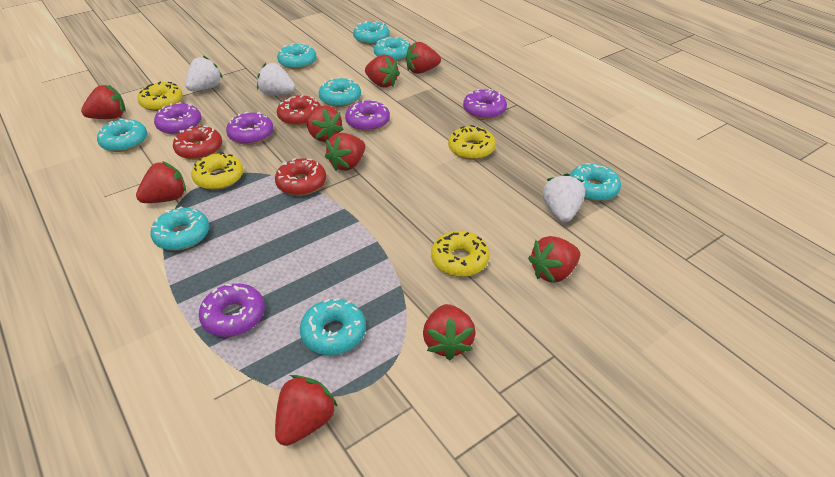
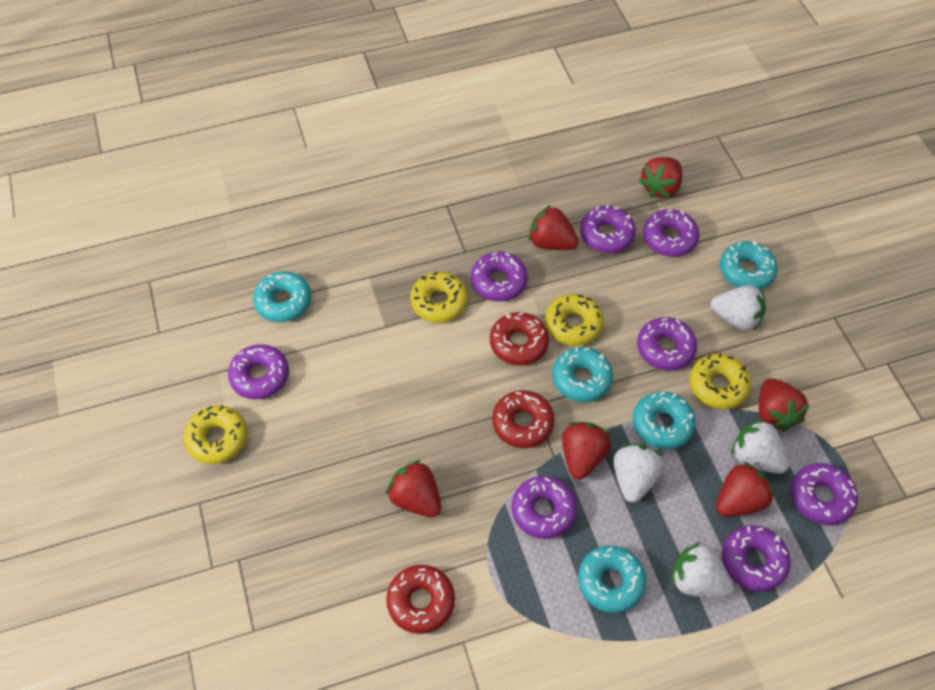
purple donut: 5 -> 8
red strawberry: 9 -> 6
turquoise donut: 8 -> 5
white strawberry: 3 -> 4

